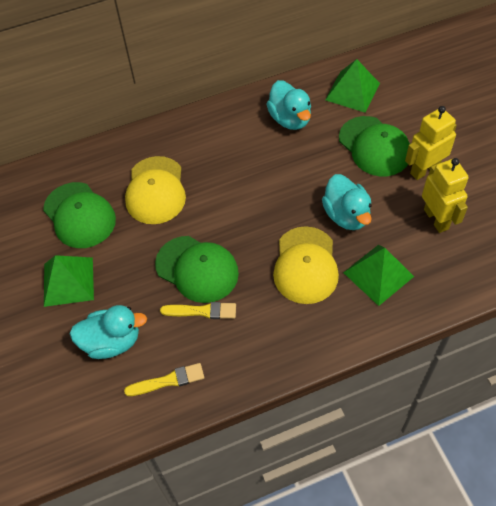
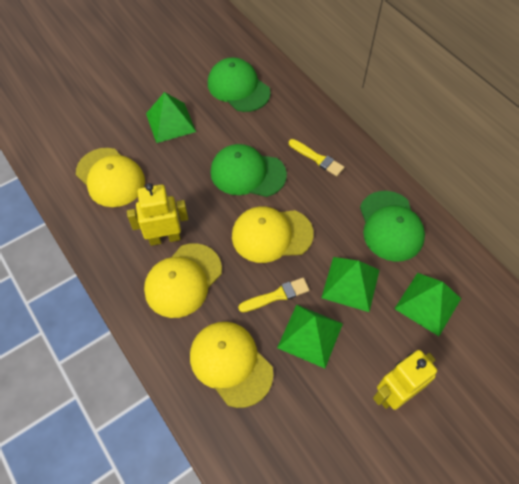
green pyramid: 3 -> 4
turquoise duck: 3 -> 0
yellow cap: 2 -> 4

